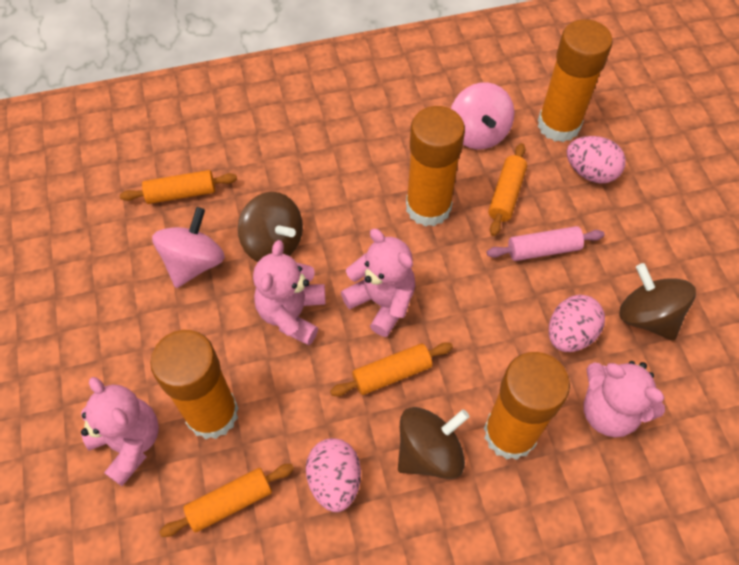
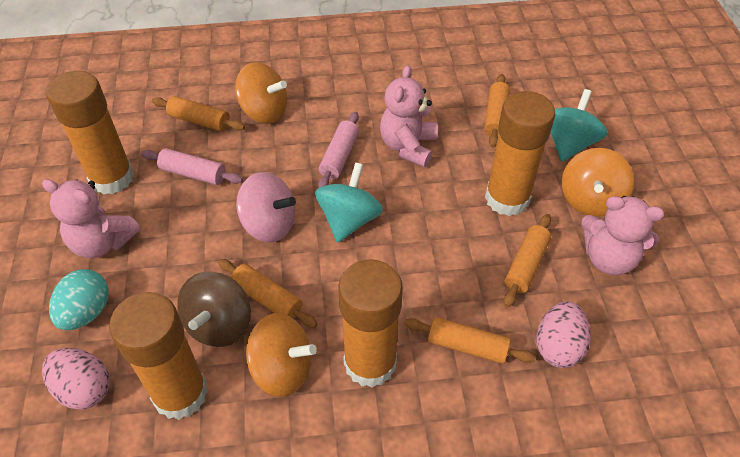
brown spinning top: 3 -> 1
orange rolling pin: 4 -> 5
orange spinning top: 0 -> 3
pink egg: 3 -> 2
pink rolling pin: 1 -> 2
pink spinning top: 2 -> 1
pink teddy bear: 4 -> 3
turquoise egg: 0 -> 1
turquoise spinning top: 0 -> 2

